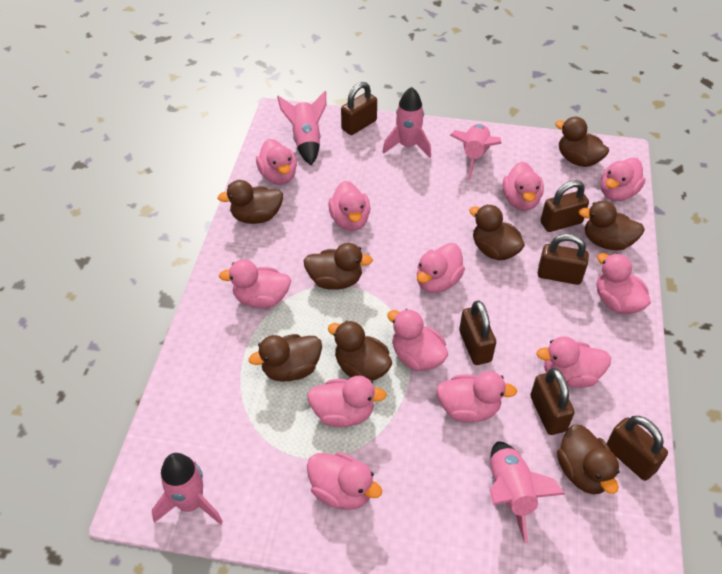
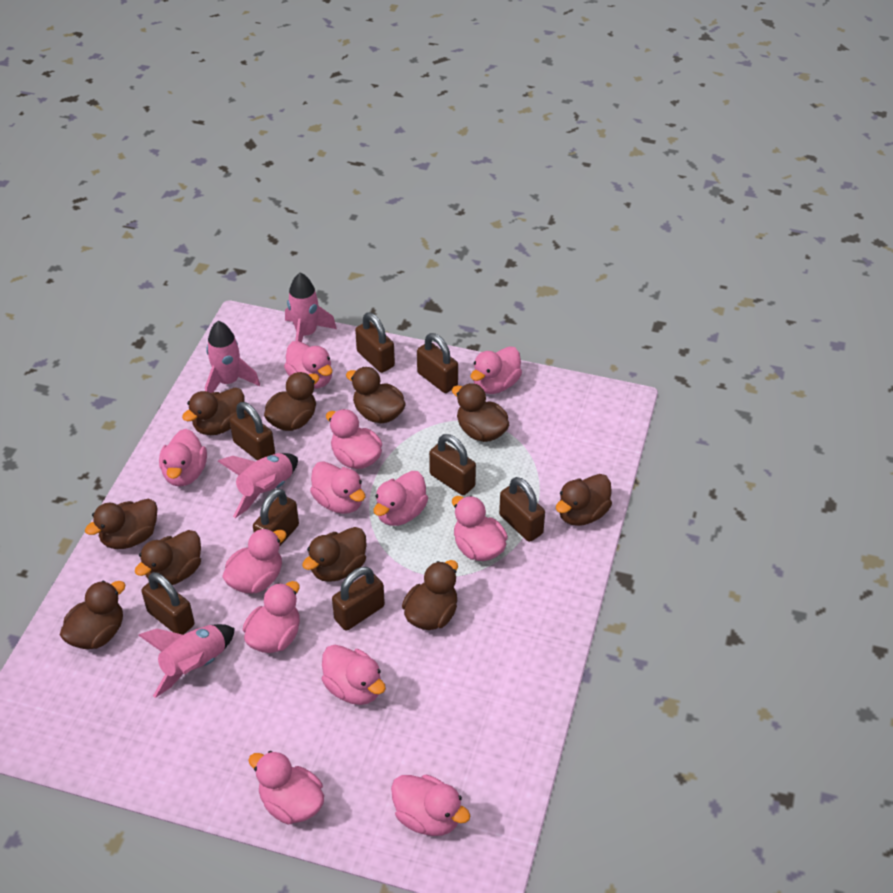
brown duck: 8 -> 10
brown padlock: 6 -> 8
pink rocket: 5 -> 4

